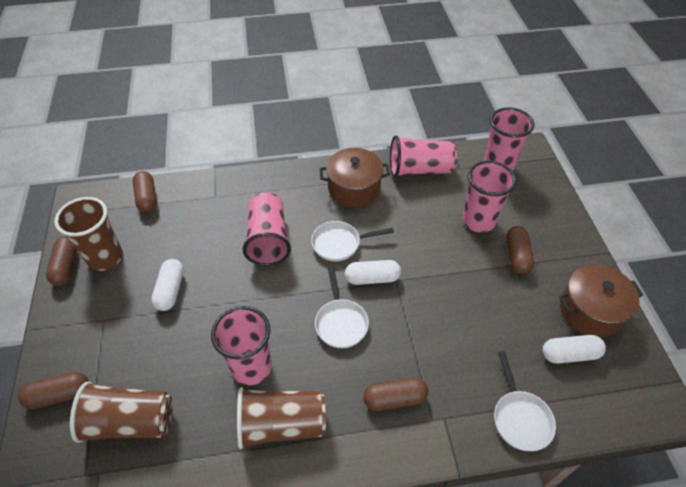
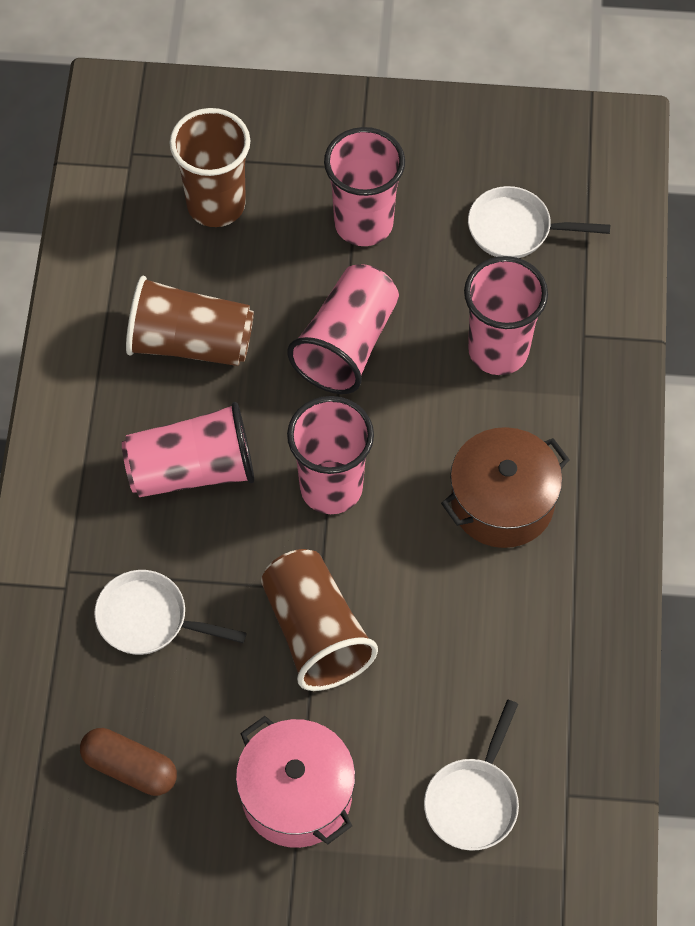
brown capsule: 5 -> 1
brown pot: 2 -> 1
pink pot: 0 -> 1
white capsule: 3 -> 0

